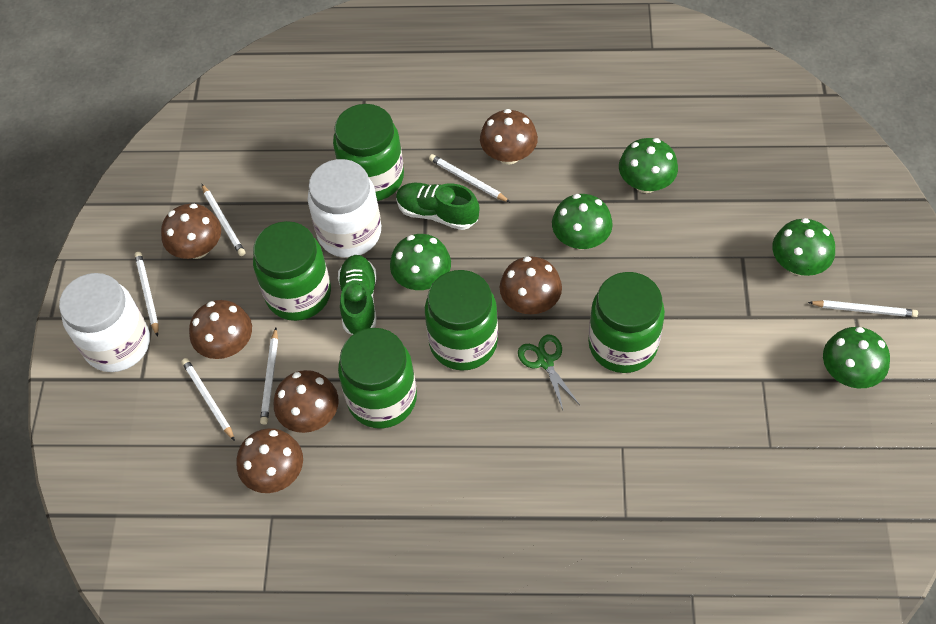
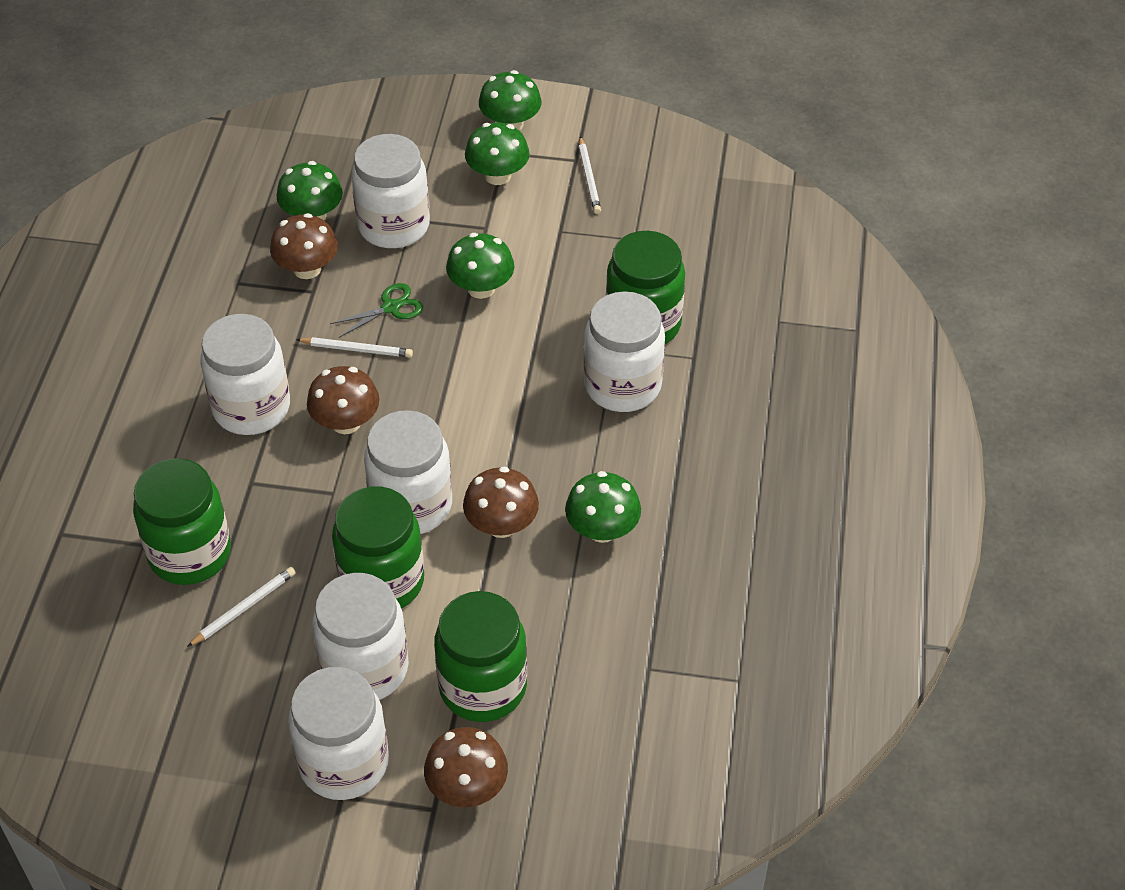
brown mushroom: 6 -> 4
green jar: 5 -> 4
green shoe: 2 -> 0
white jar: 2 -> 6
white pencil: 6 -> 3

